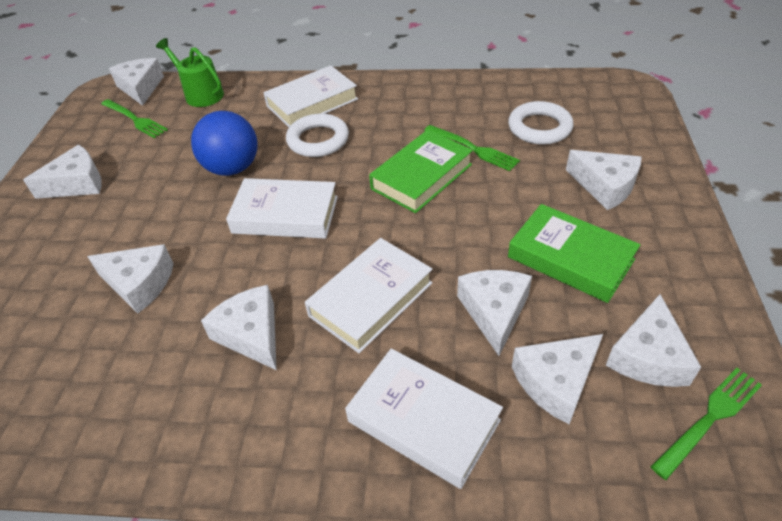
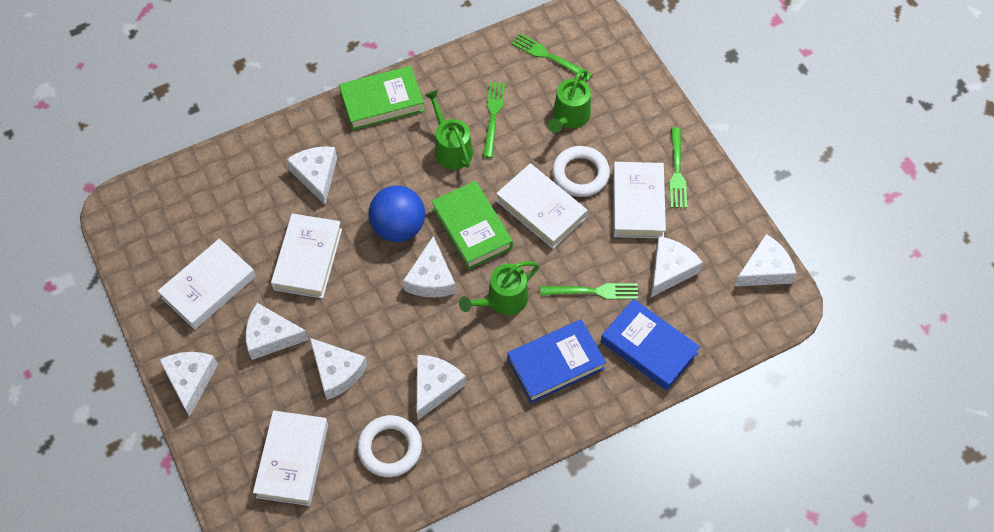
blue book: 0 -> 2
green fork: 3 -> 4
green watering can: 1 -> 3
white book: 4 -> 5

